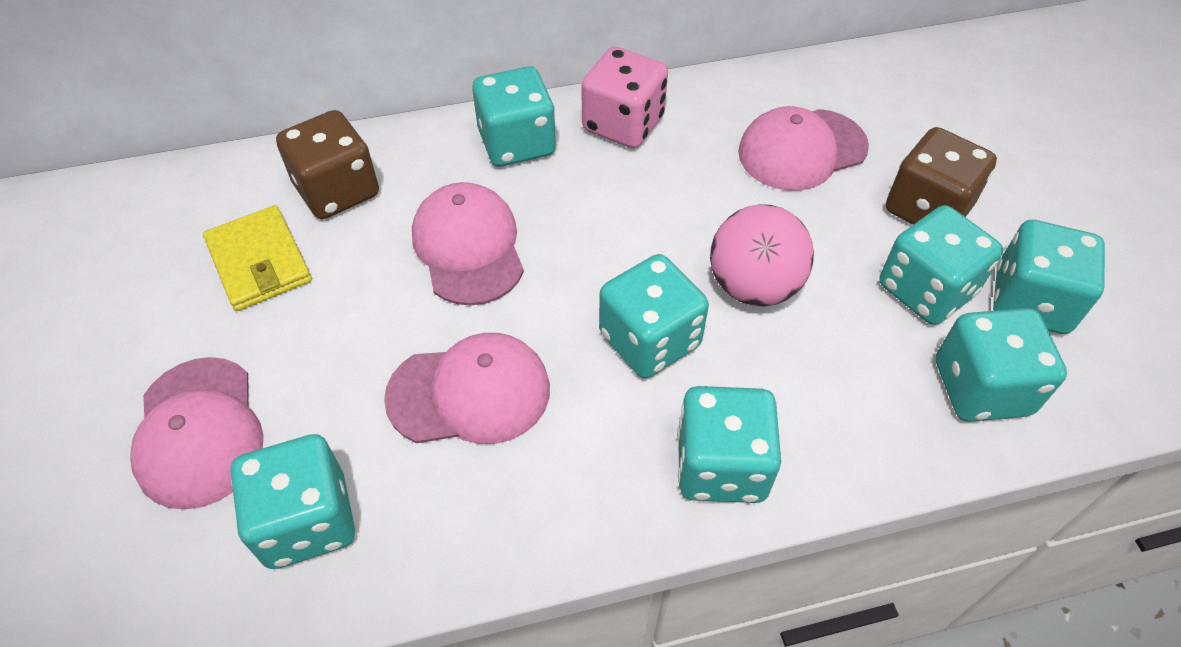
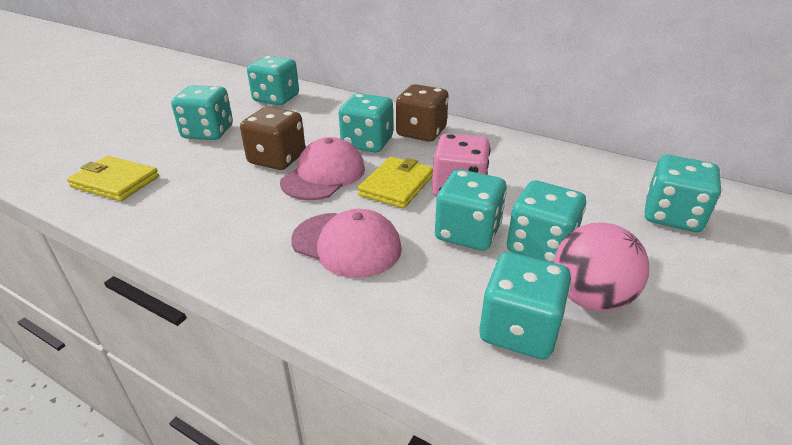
pink cap: 4 -> 2
yellow wallet: 1 -> 2

